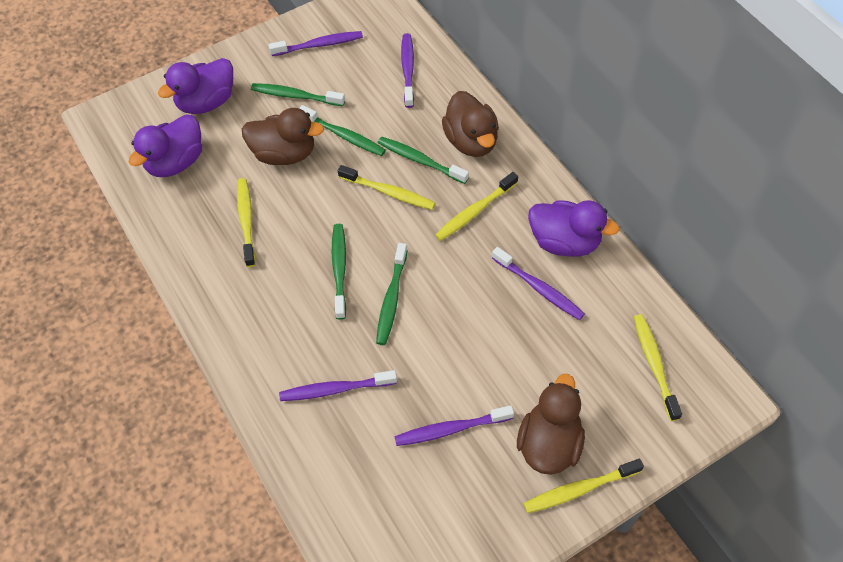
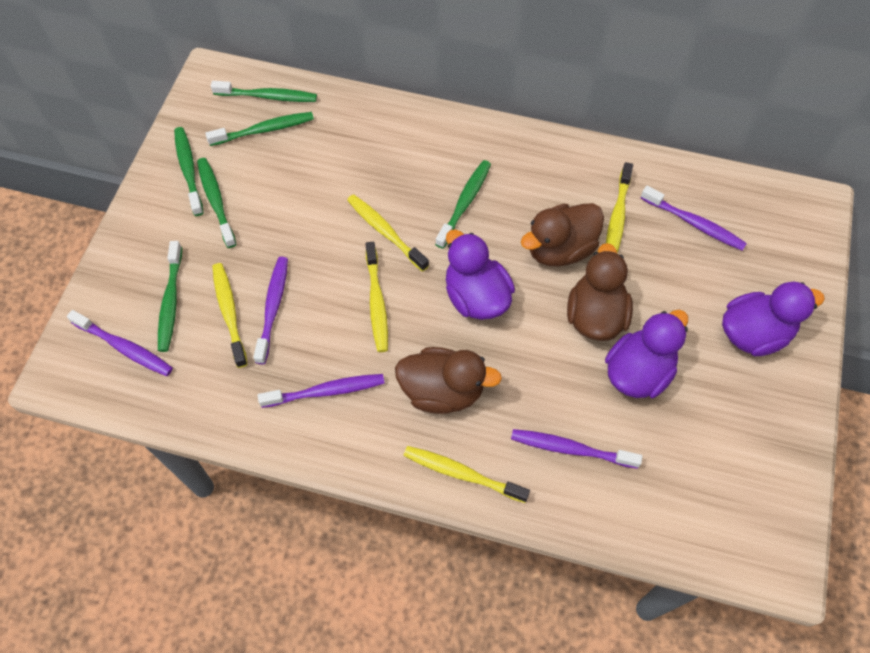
green toothbrush: 5 -> 6

